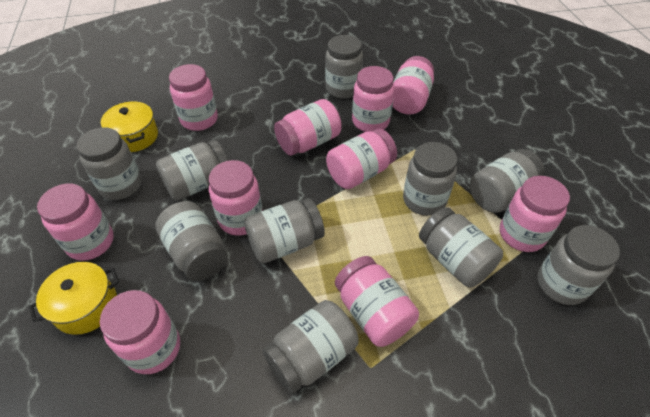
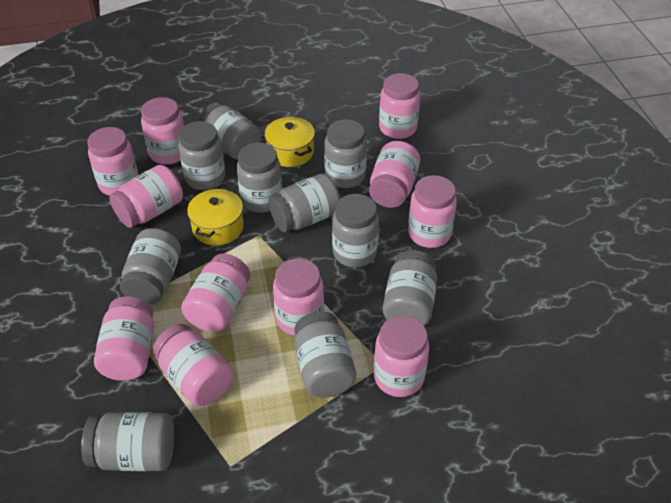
pink jar: 10 -> 11

